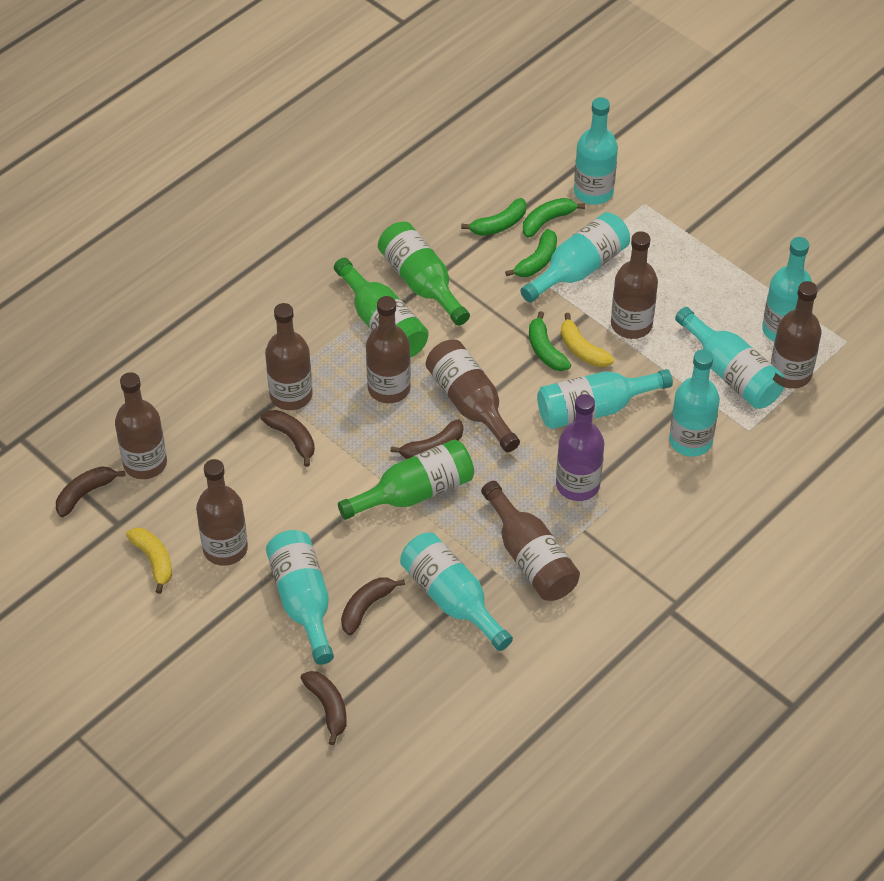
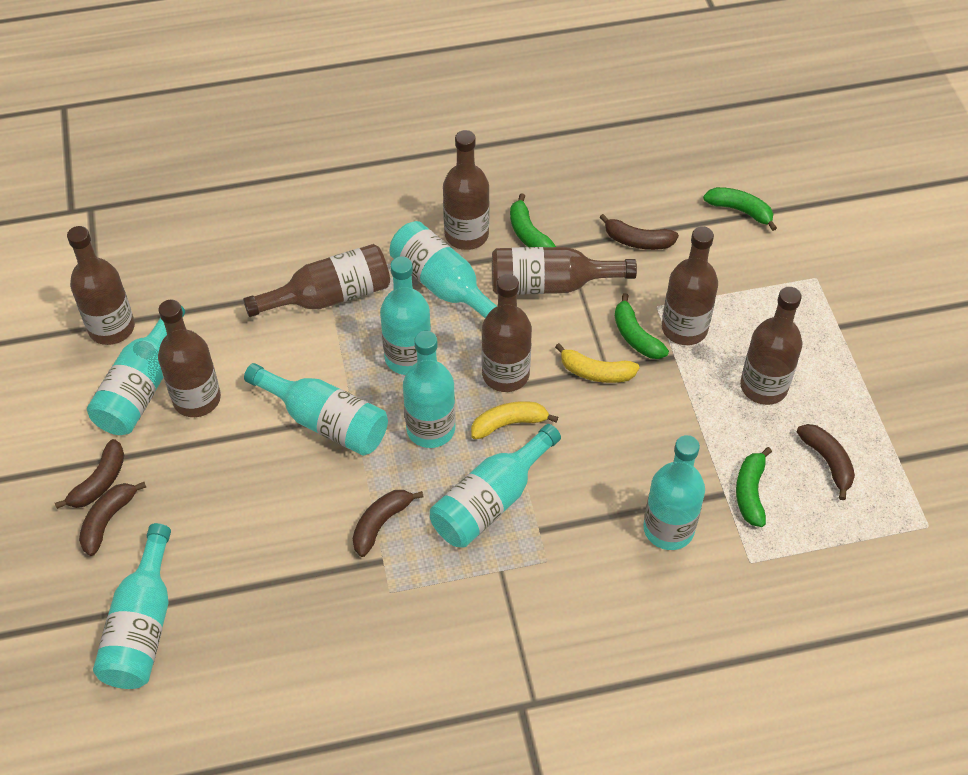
green bottle: 3 -> 0
purple bottle: 1 -> 0

